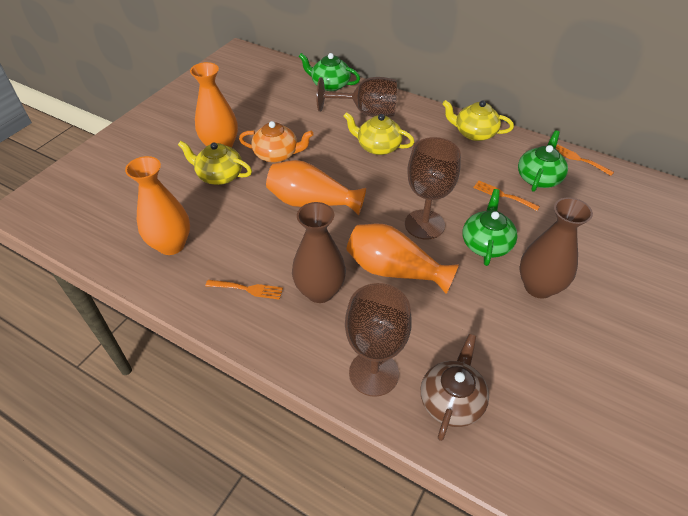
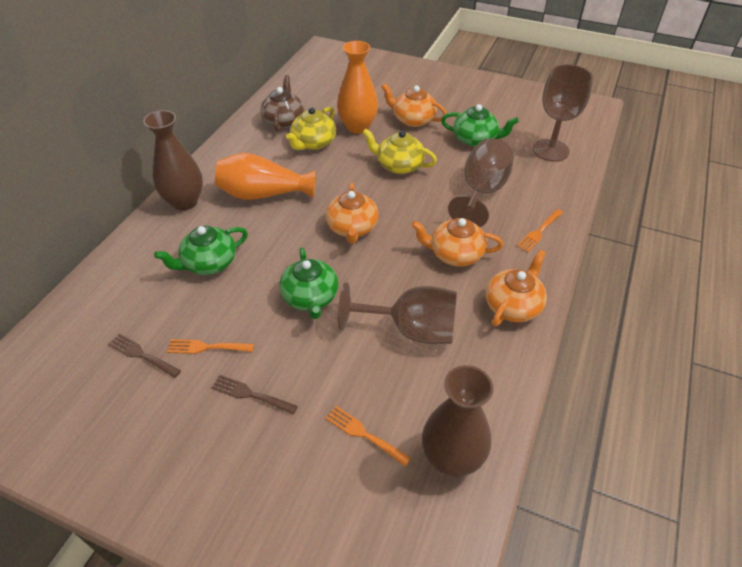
brown fork: 0 -> 2
orange teapot: 1 -> 4
orange vase: 4 -> 2
yellow teapot: 3 -> 2

